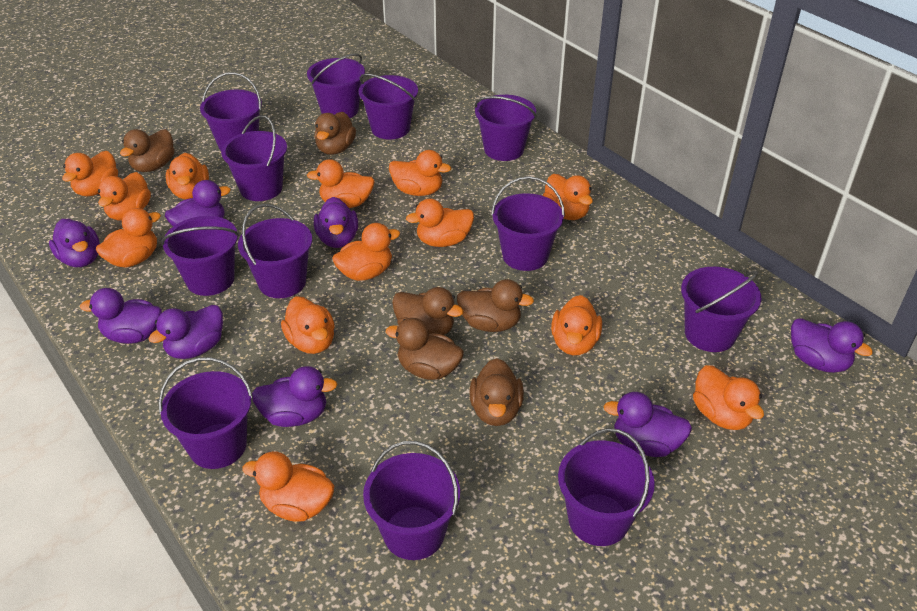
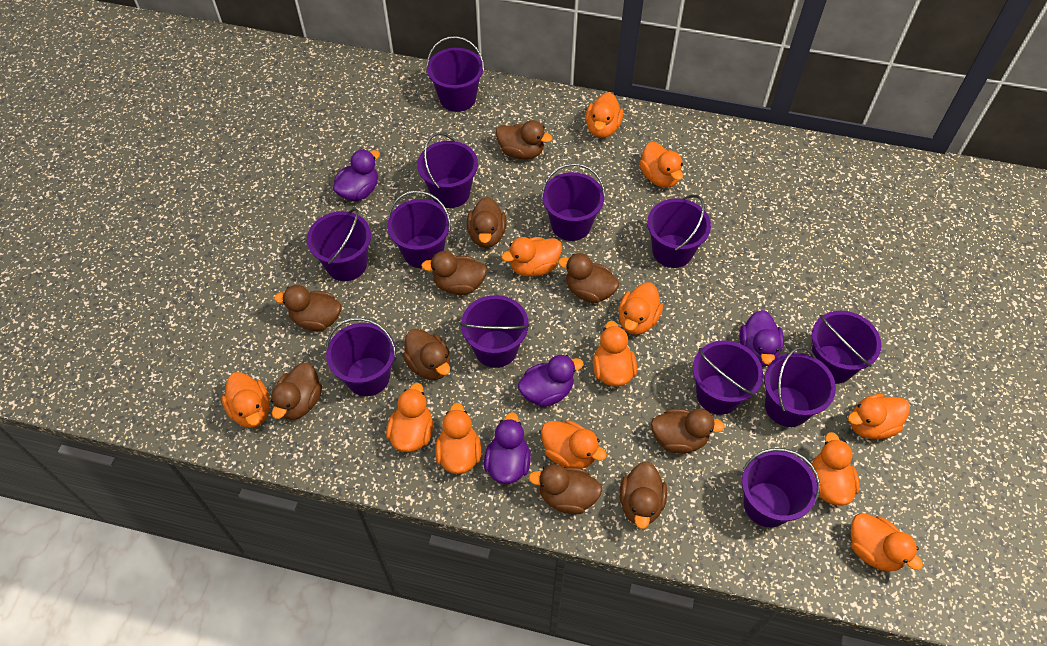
brown duck: 6 -> 10
orange duck: 13 -> 12
purple duck: 8 -> 4

